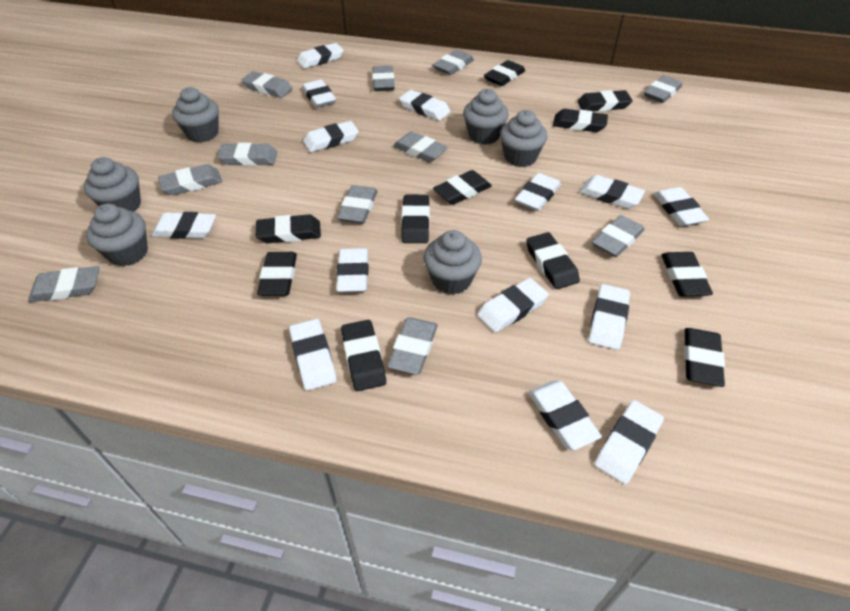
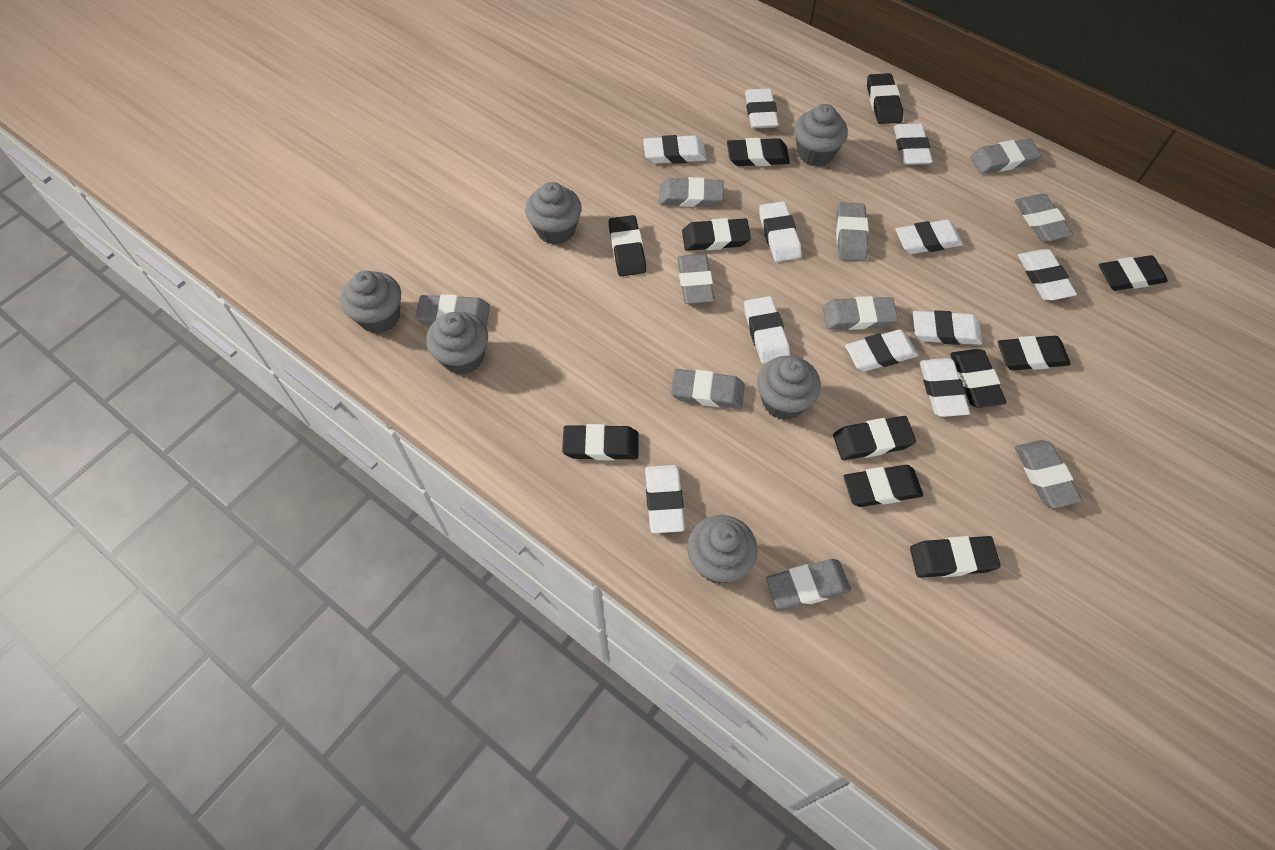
grey eraser: 11 -> 10
white eraser: 14 -> 11

